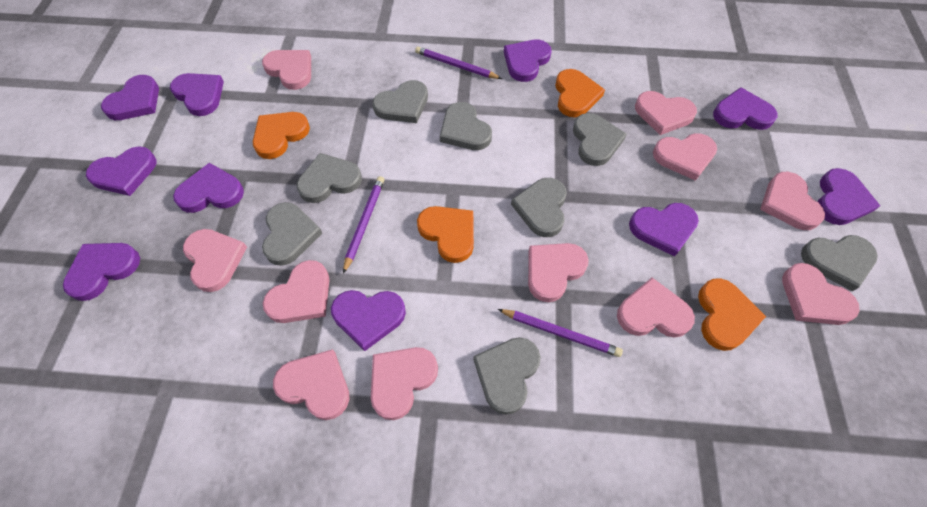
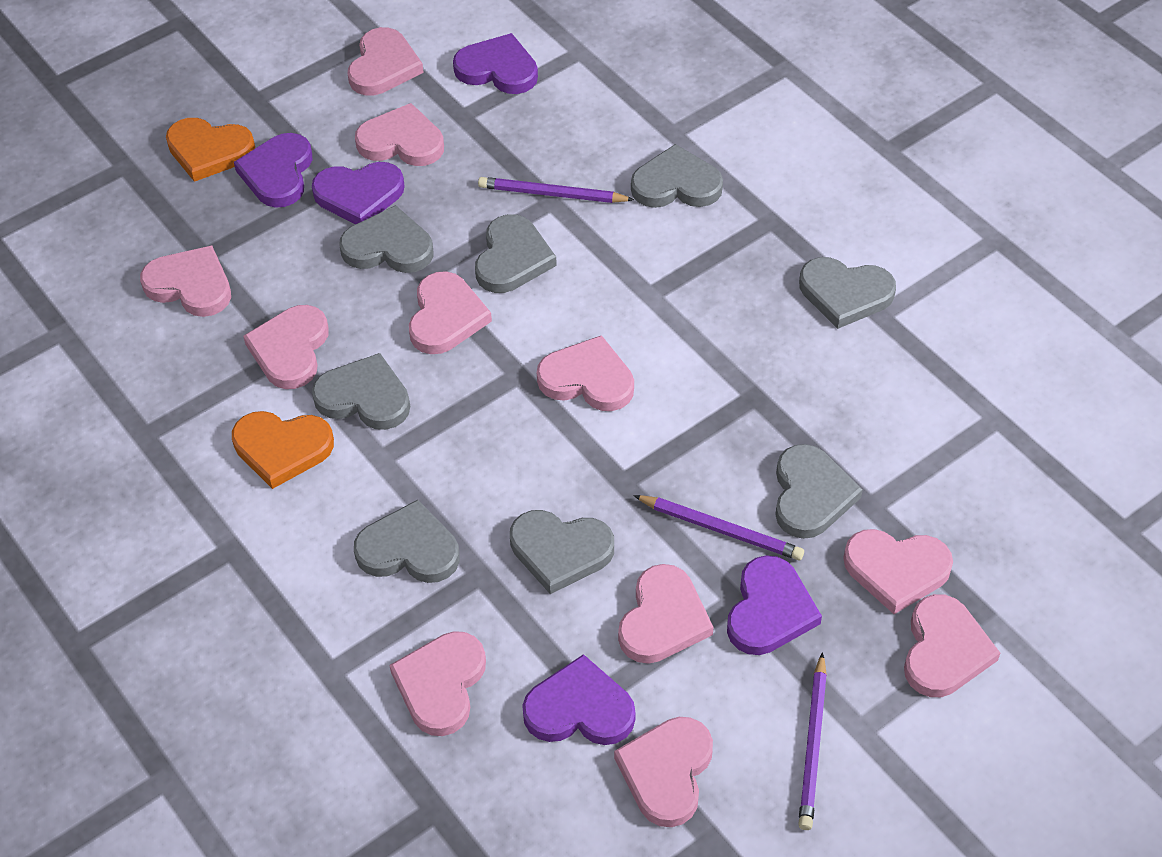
orange heart: 4 -> 2
purple heart: 10 -> 5

